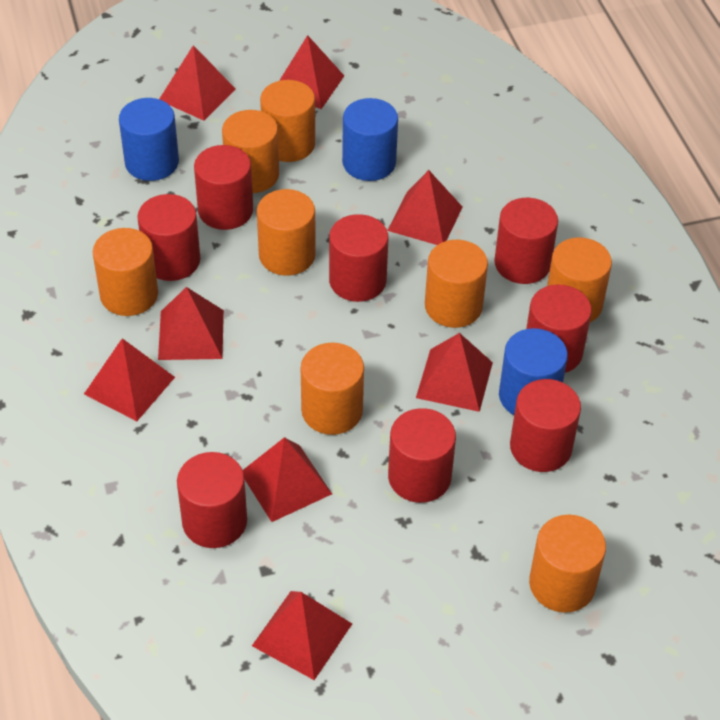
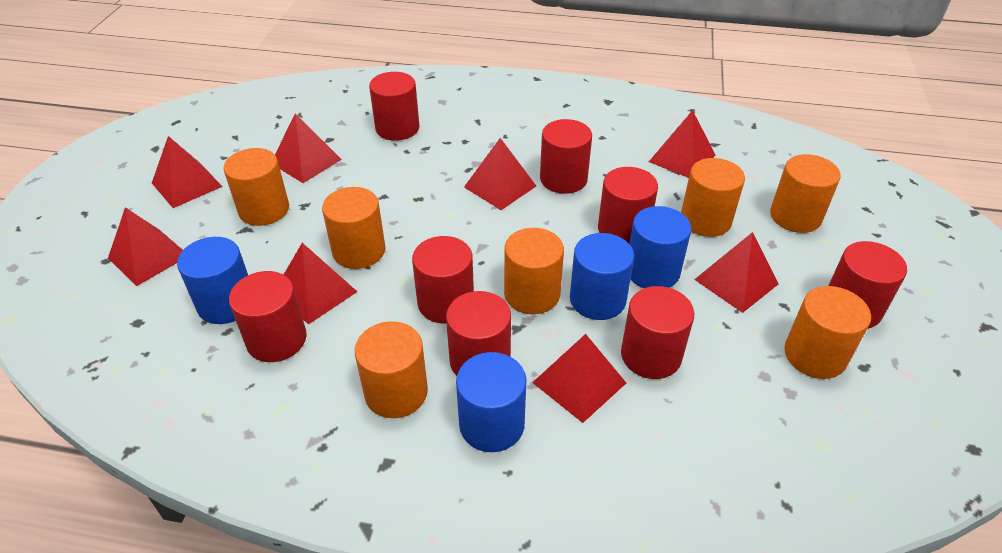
blue cylinder: 3 -> 4
orange cylinder: 8 -> 7

